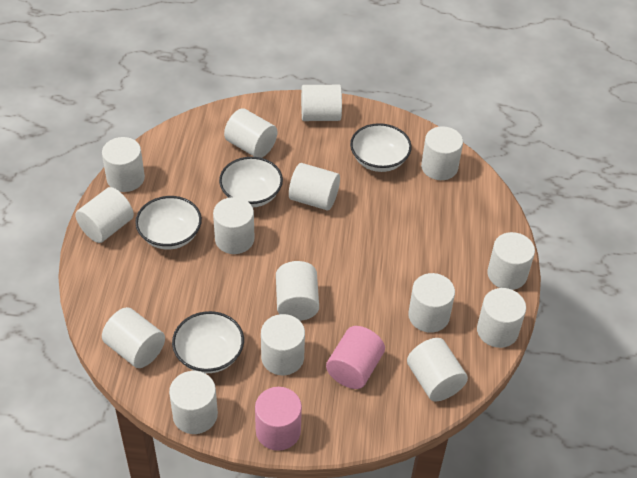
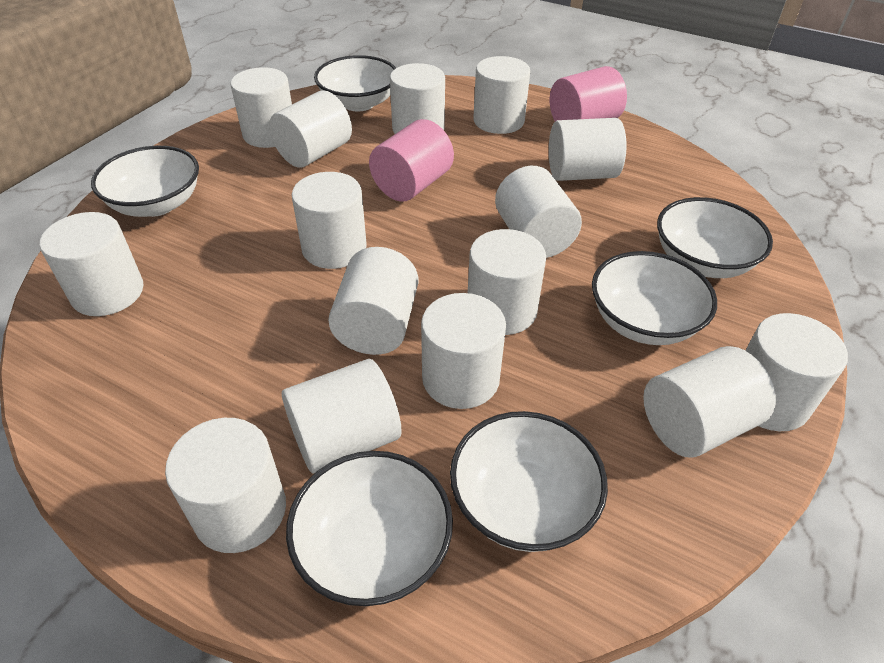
white bowl: 4 -> 6

